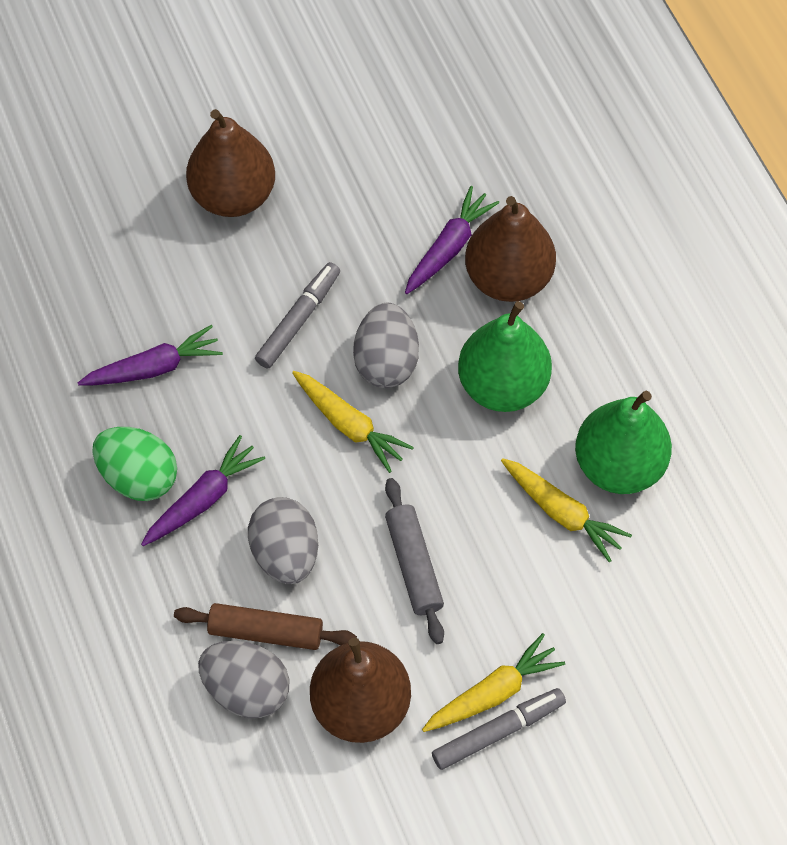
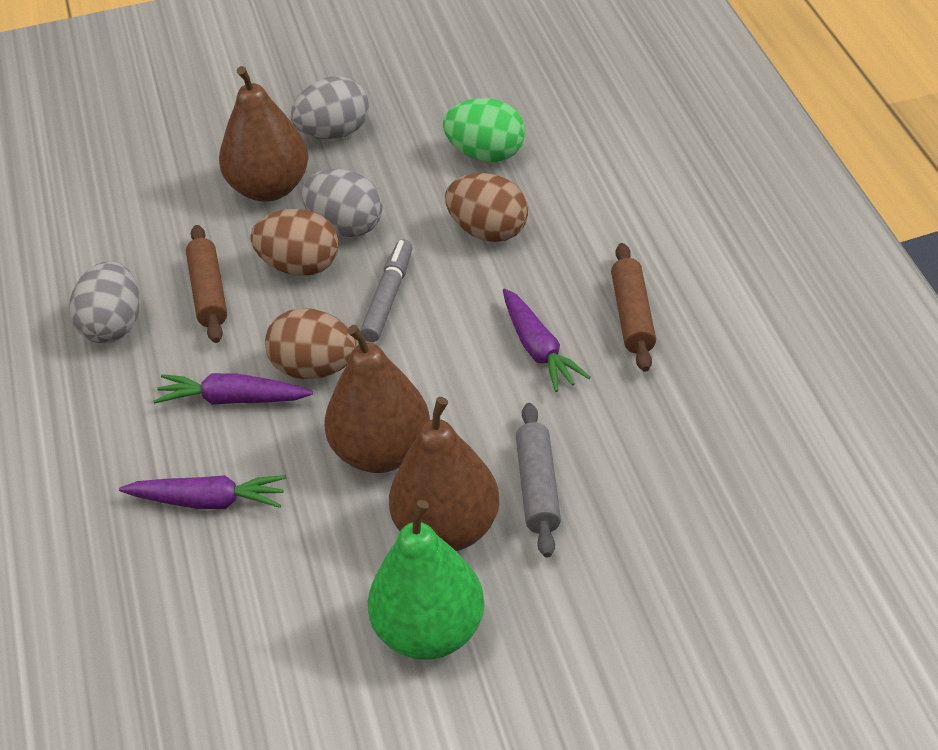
brown egg: 0 -> 3
brown rolling pin: 1 -> 2
green pear: 2 -> 1
grey marker: 2 -> 1
yellow carrot: 3 -> 0

